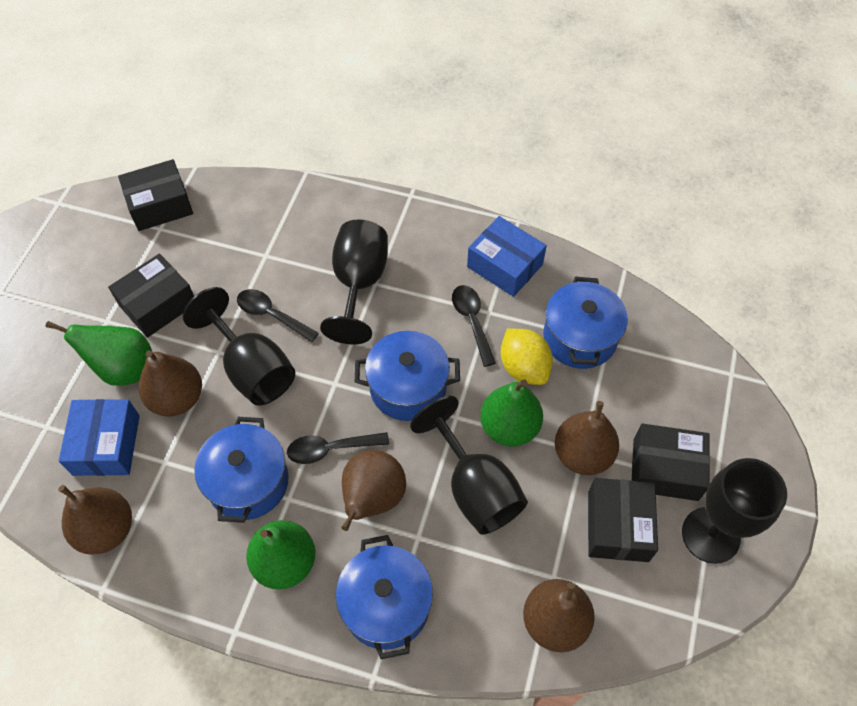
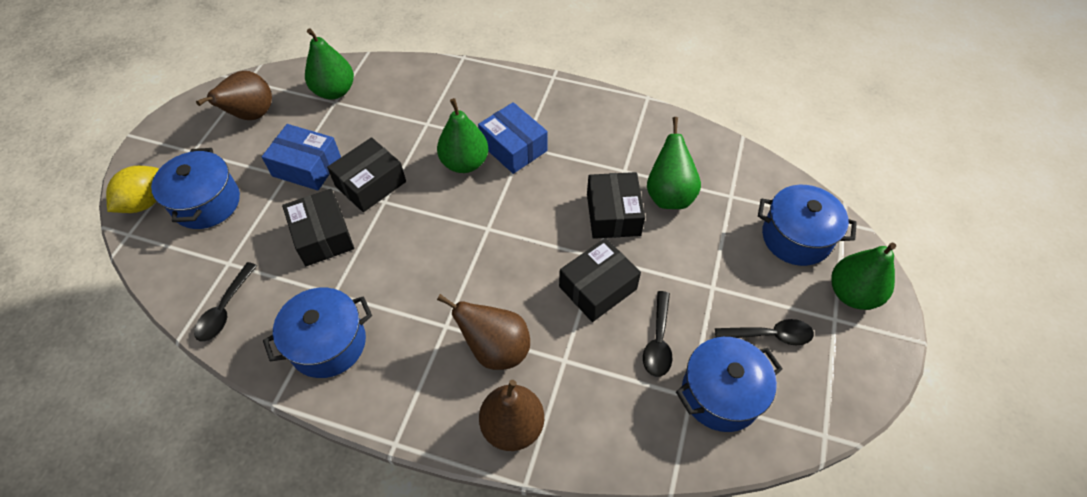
black goblet: 4 -> 0
brown pear: 5 -> 3
green pear: 3 -> 4

